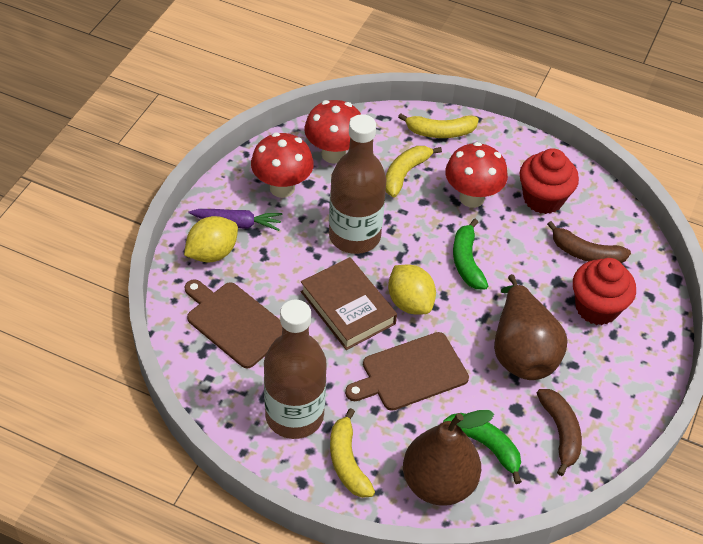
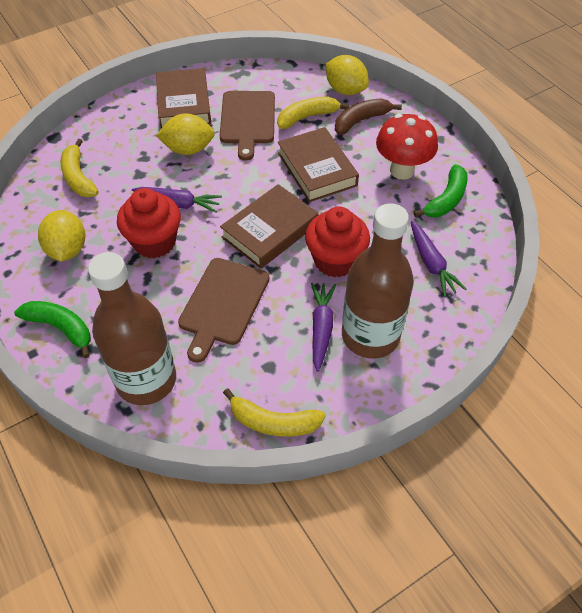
brown banana: 2 -> 1
brown book: 1 -> 3
brown pear: 2 -> 0
purple carrot: 1 -> 3
red mushroom: 3 -> 1
yellow lemon: 2 -> 3

